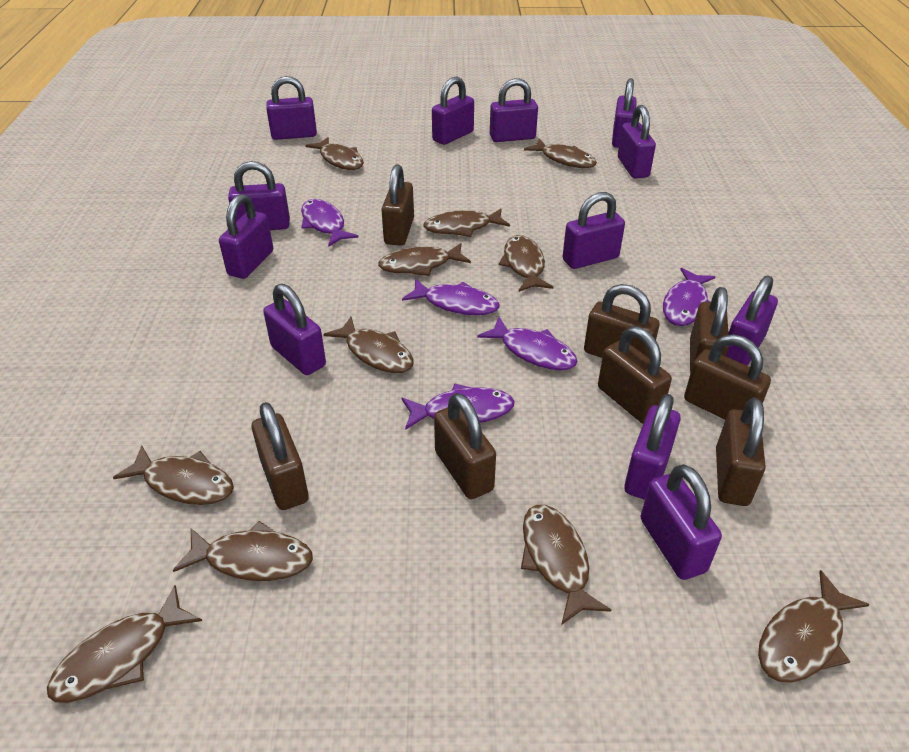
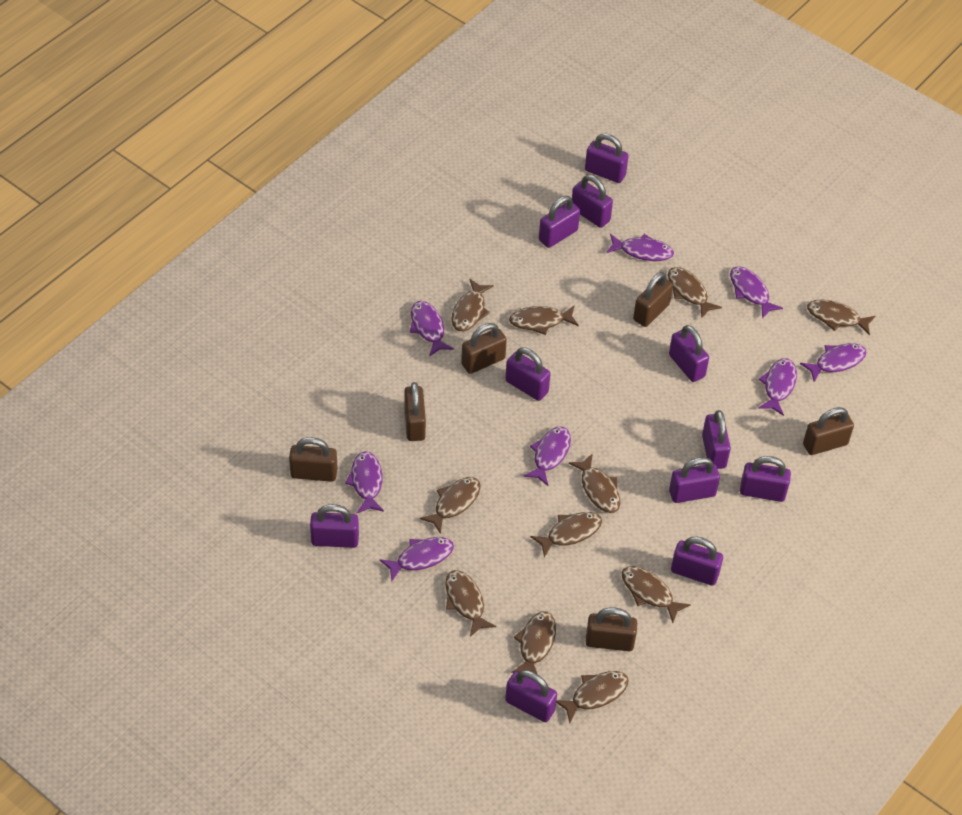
brown padlock: 8 -> 6
purple fish: 5 -> 8
purple padlock: 12 -> 11

